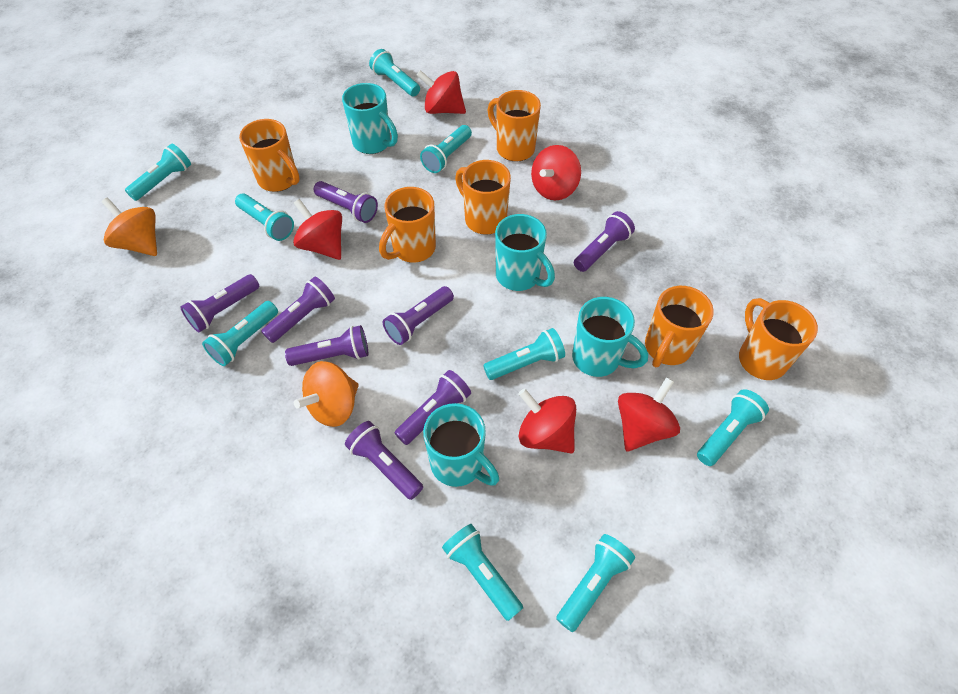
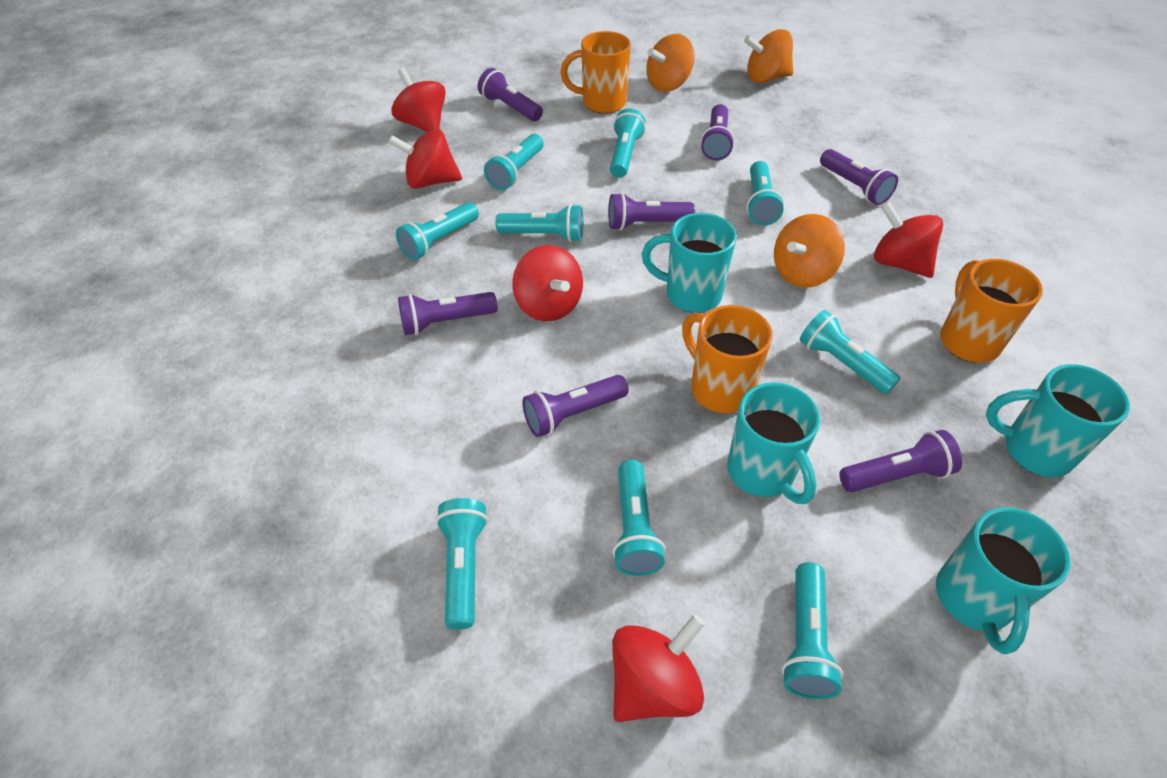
orange mug: 6 -> 3
orange spinning top: 2 -> 3
purple flashlight: 8 -> 7

